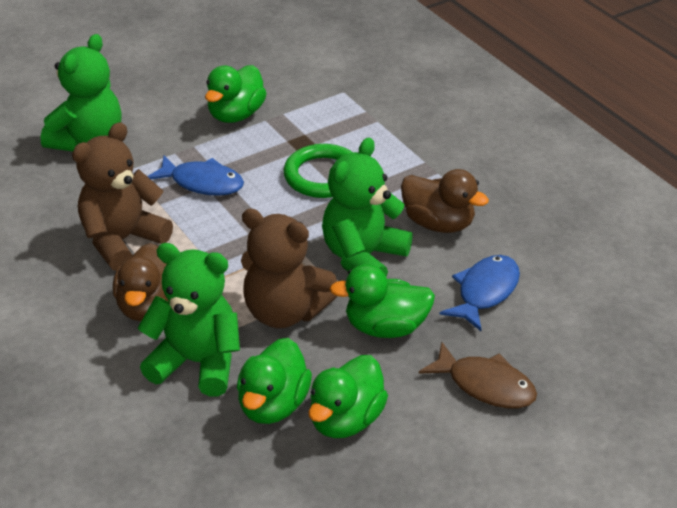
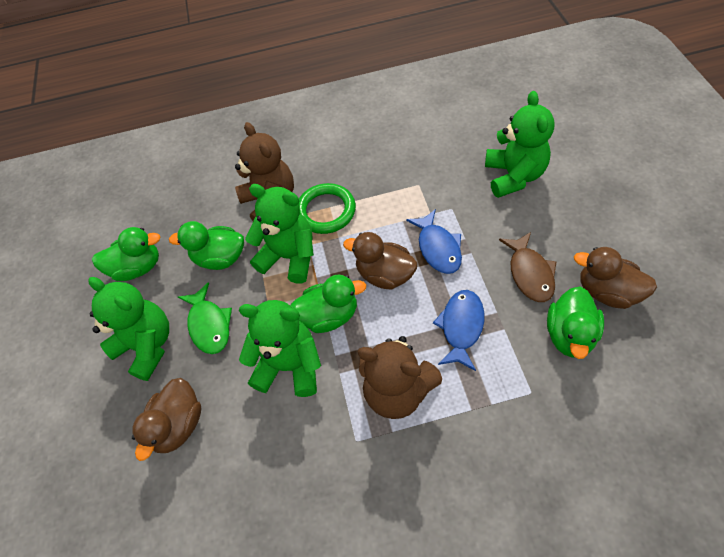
brown duck: 2 -> 3
green fish: 0 -> 1
green teddy bear: 3 -> 4

